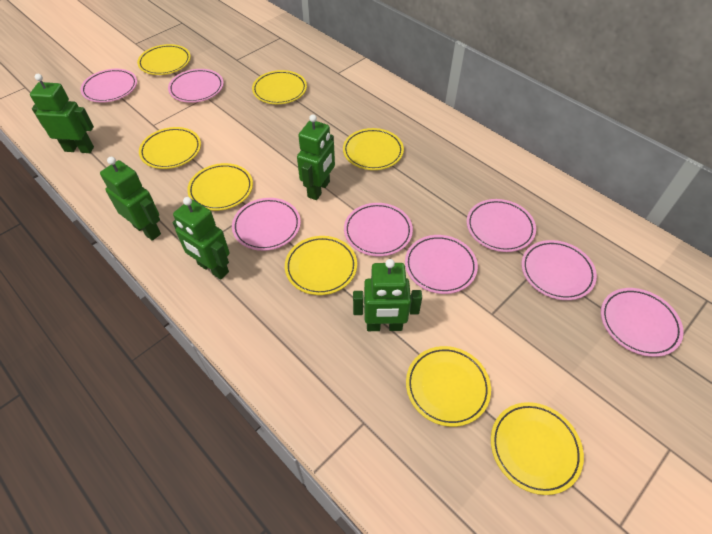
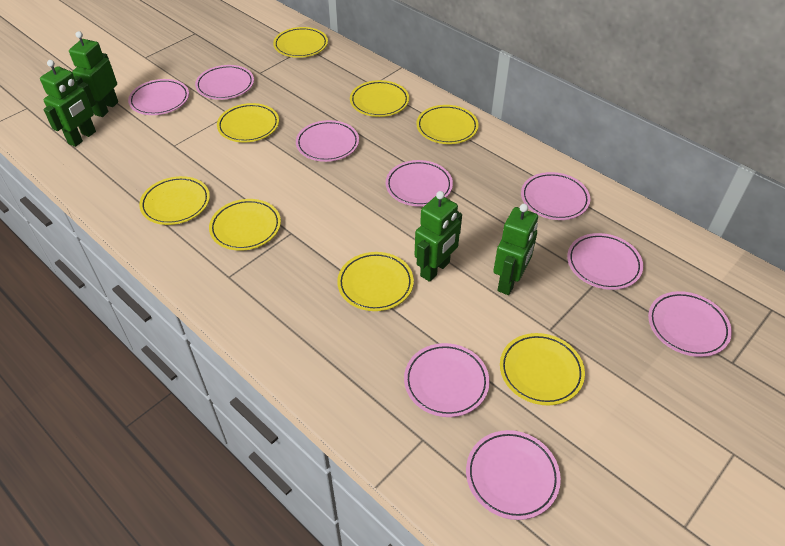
green robot: 5 -> 4
pink plate: 8 -> 9

